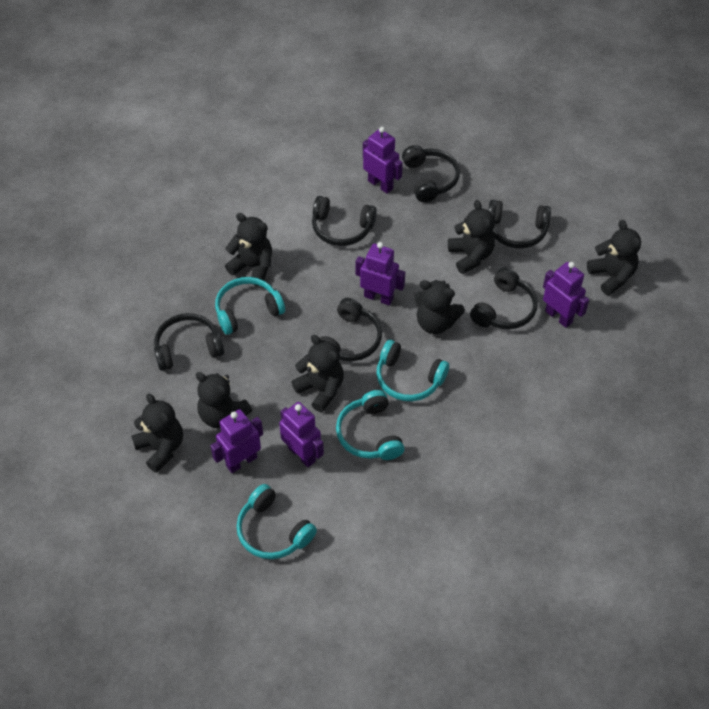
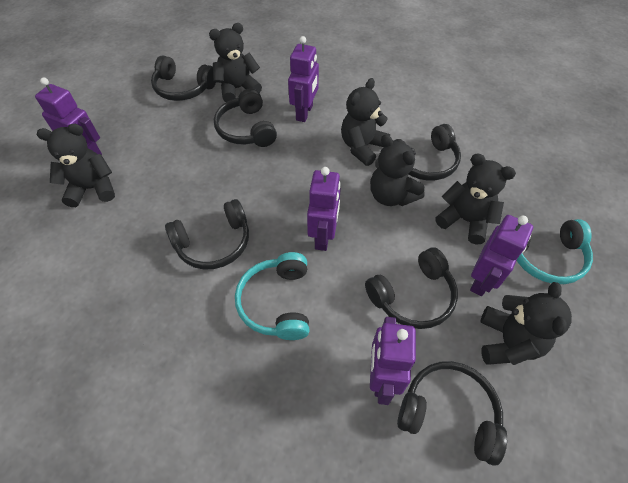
black teddy bear: 7 -> 6
turquoise headphones: 4 -> 2

